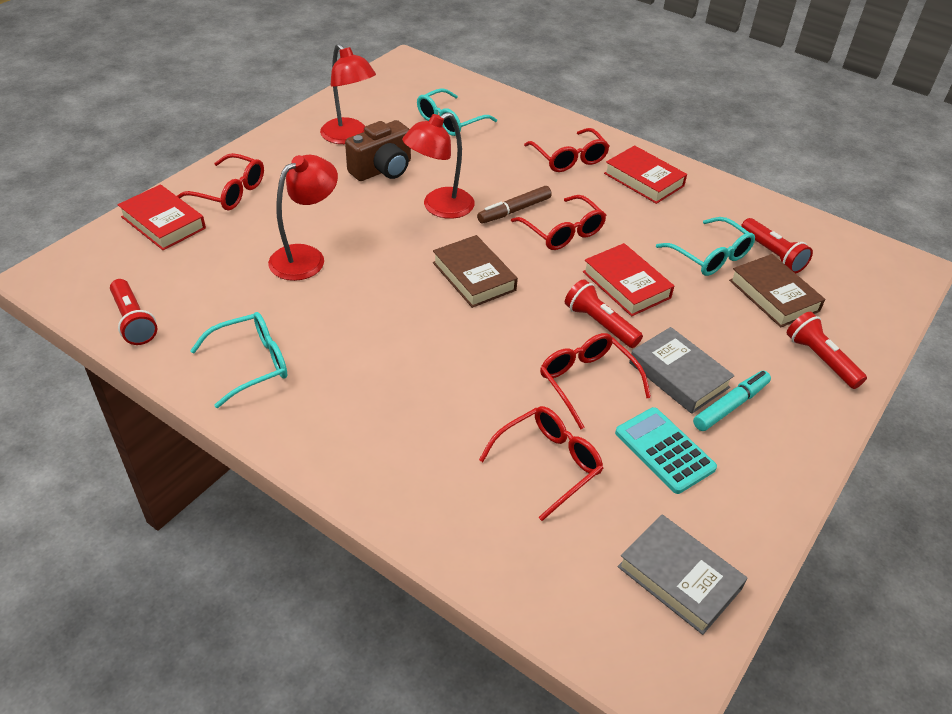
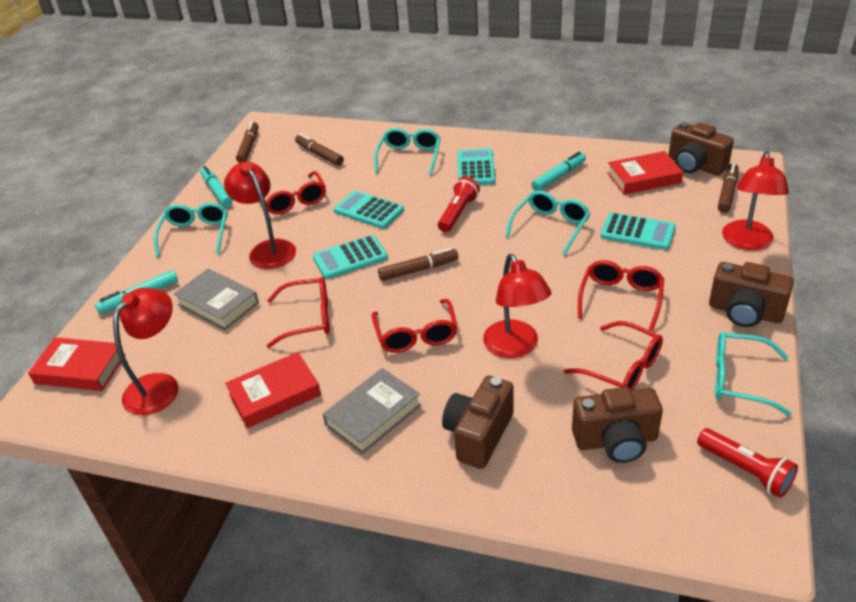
brown book: 2 -> 0
brown camera: 1 -> 4
brown marker: 1 -> 4
red flashlight: 4 -> 2
red lamp: 3 -> 4
turquoise calculator: 1 -> 4
turquoise glasses: 3 -> 4
turquoise marker: 1 -> 3

